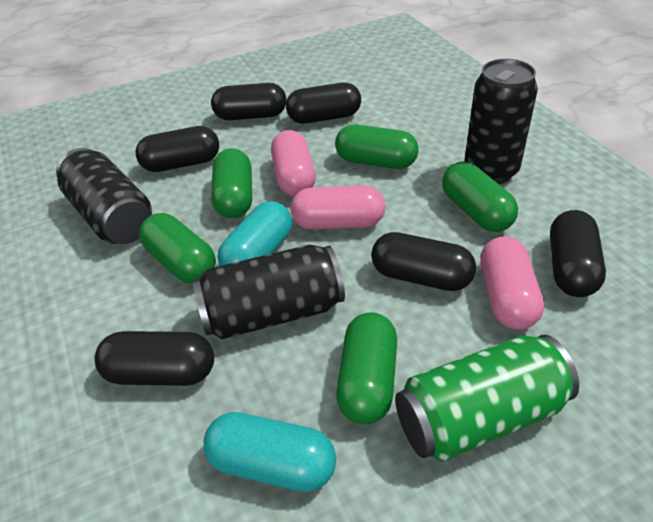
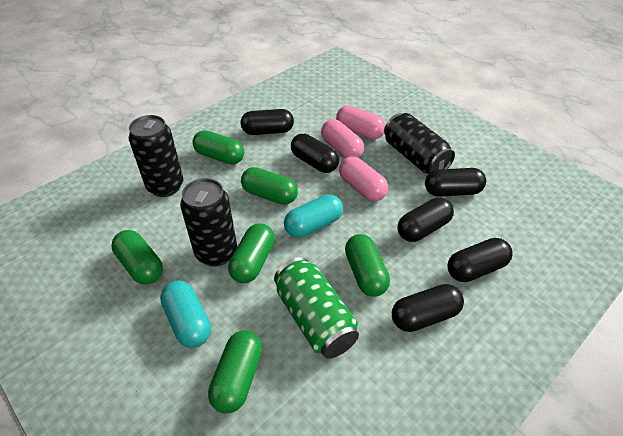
green capsule: 5 -> 6

